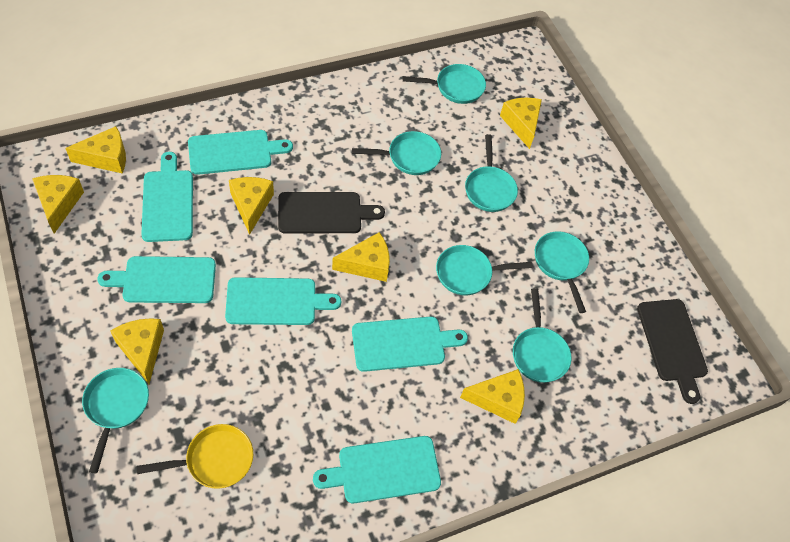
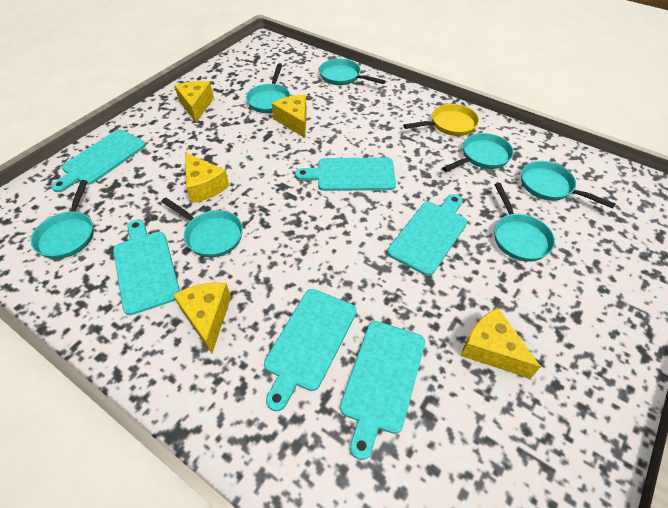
black cutting board: 2 -> 0
yellow cheese: 7 -> 5

